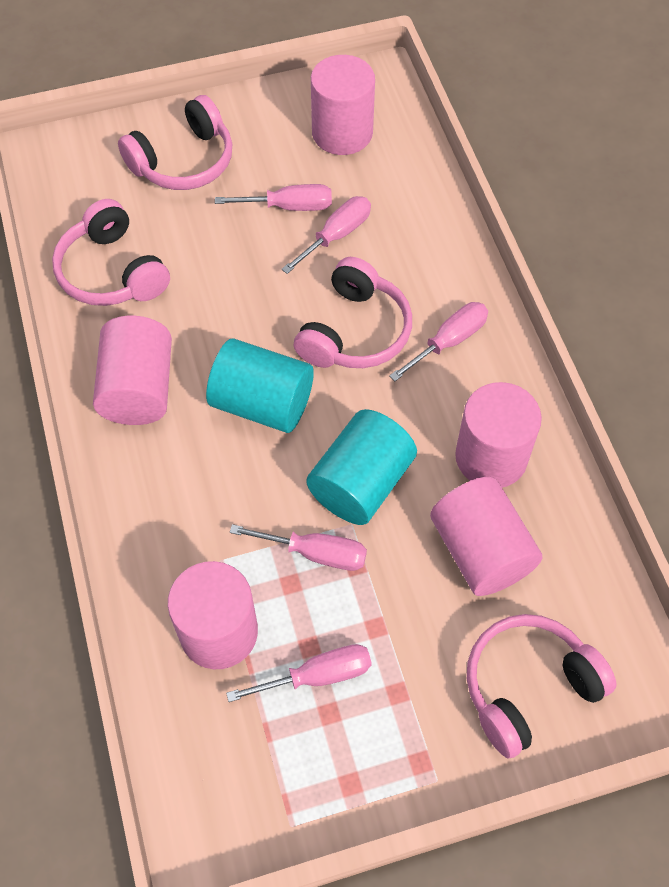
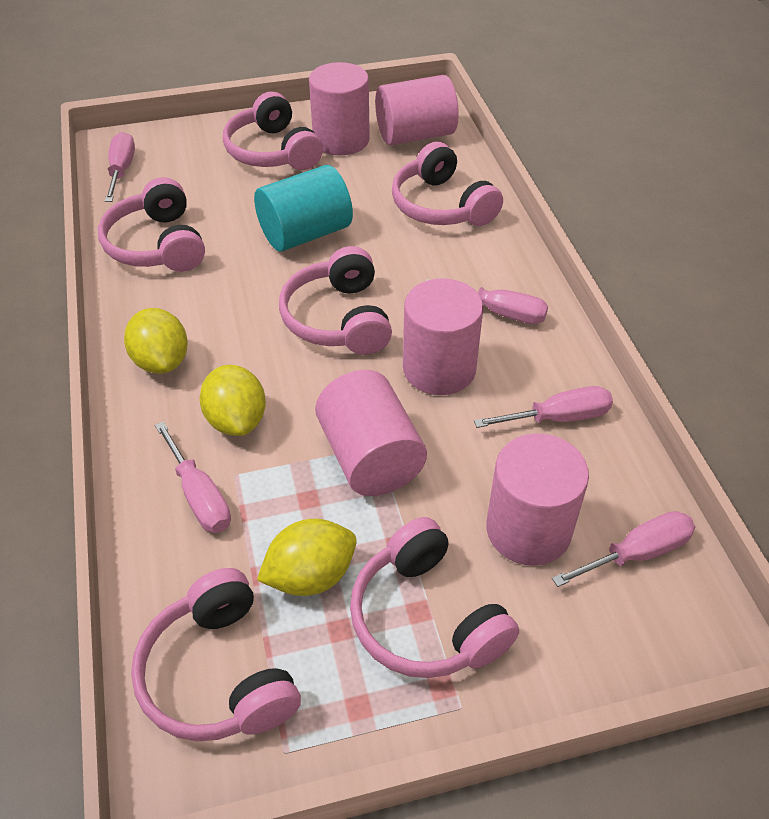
pink headphones: 4 -> 6
turquoise cylinder: 2 -> 1
yellow lemon: 0 -> 3

